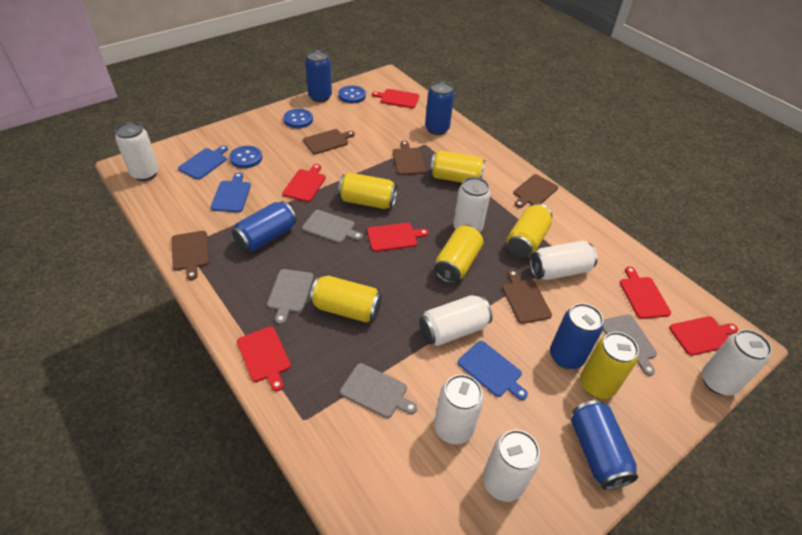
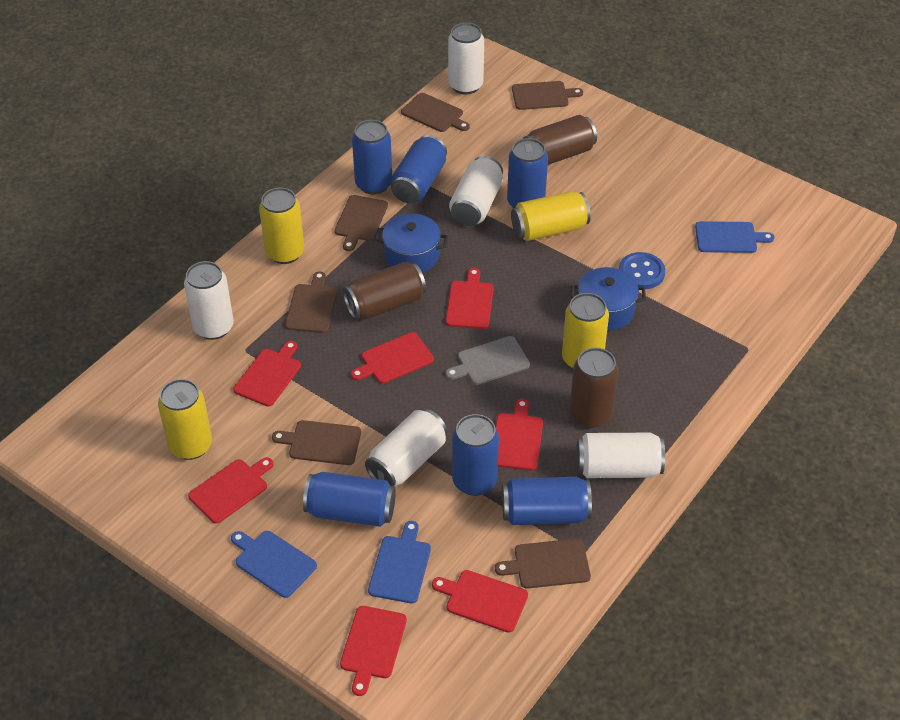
blue button: 3 -> 1
blue can: 5 -> 6
blue pot: 0 -> 2
brown can: 0 -> 3
brown cutting board: 5 -> 6
grey cutting board: 4 -> 1
red cutting board: 6 -> 7
white can: 7 -> 5
yellow can: 6 -> 4

